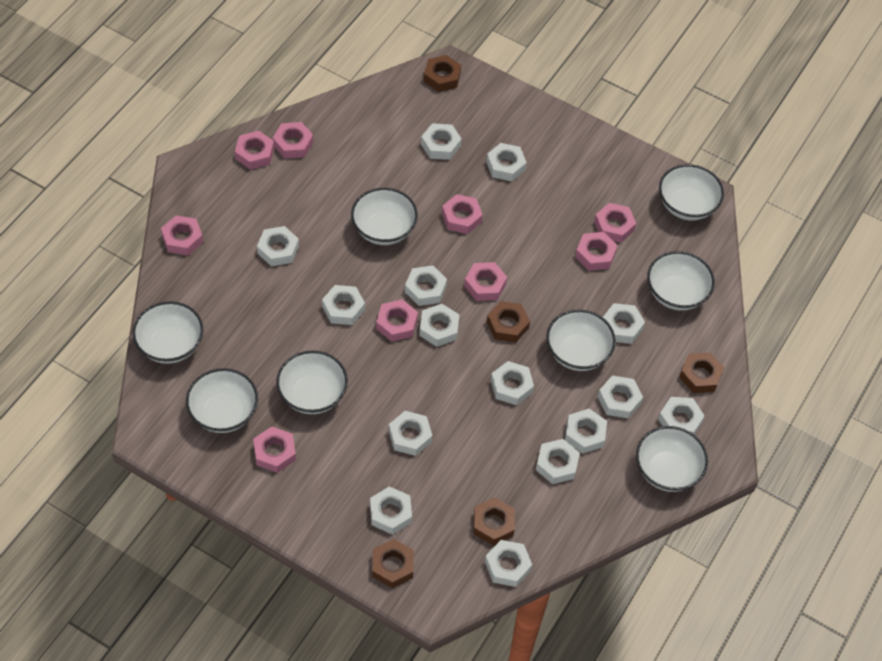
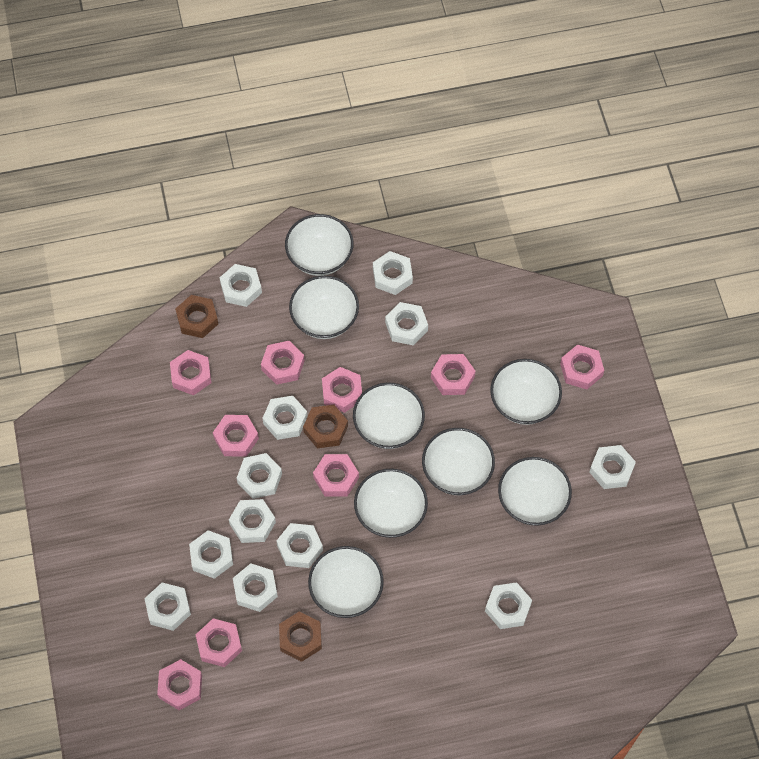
brown nut: 5 -> 3
white nut: 15 -> 12

